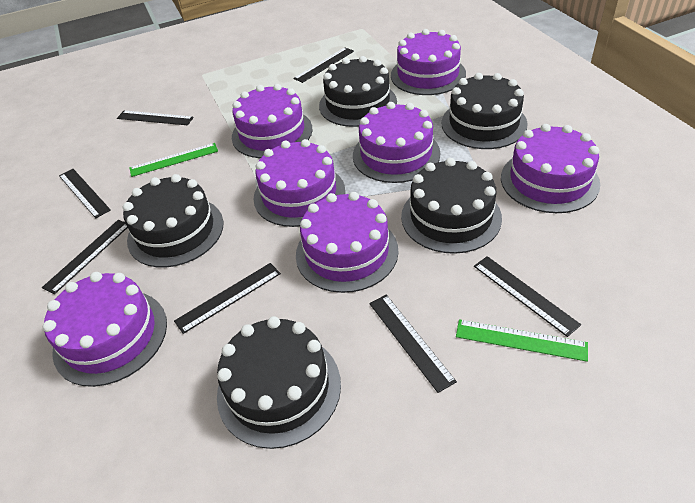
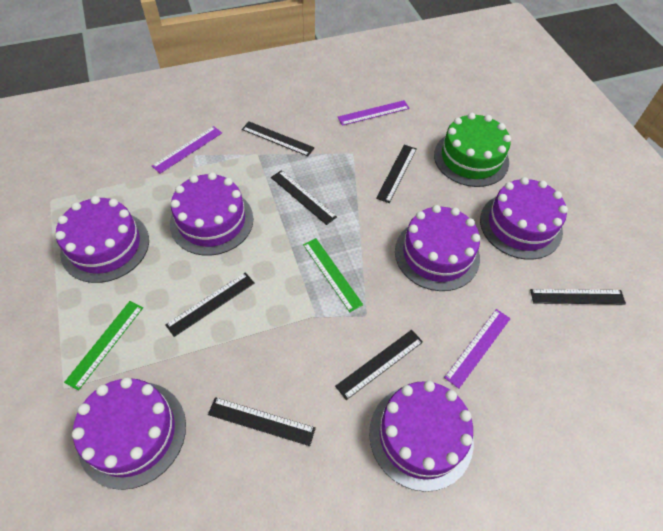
black cake: 5 -> 0
green cake: 0 -> 1
purple cake: 7 -> 6
purple ruler: 0 -> 3

